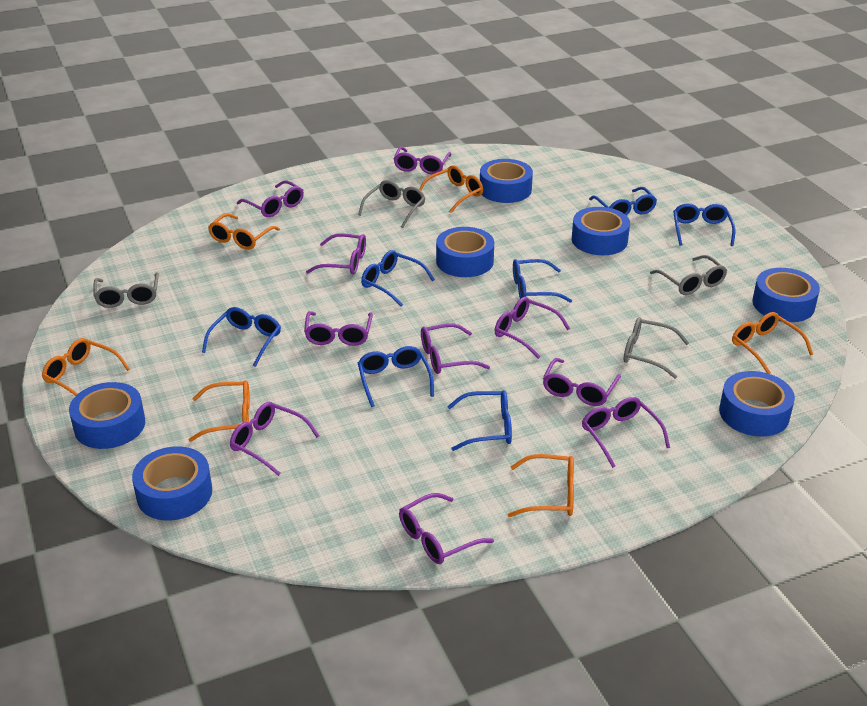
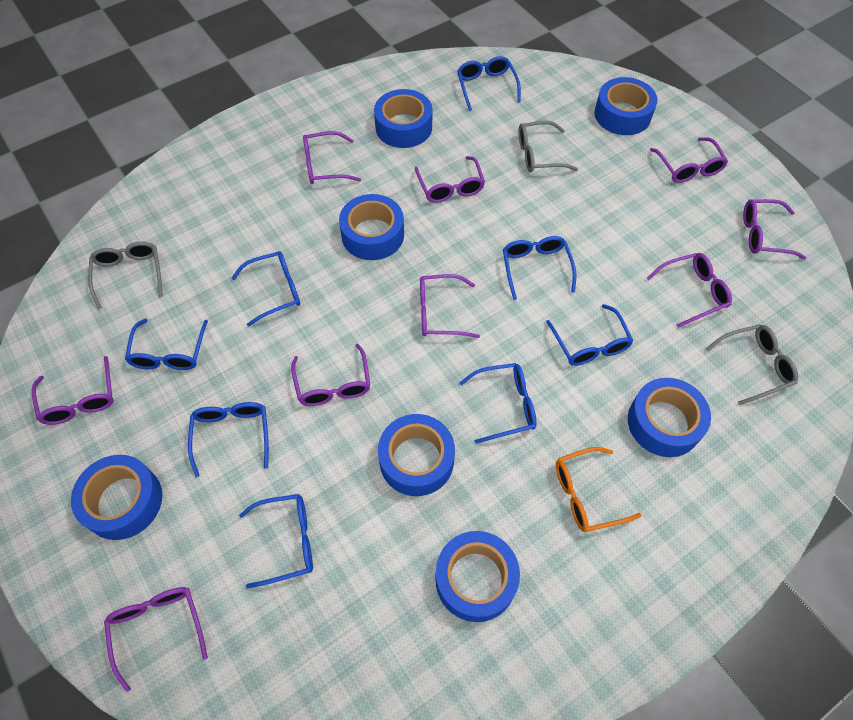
blue glasses: 7 -> 8
grey glasses: 4 -> 3
orange glasses: 6 -> 1
purple glasses: 10 -> 9

